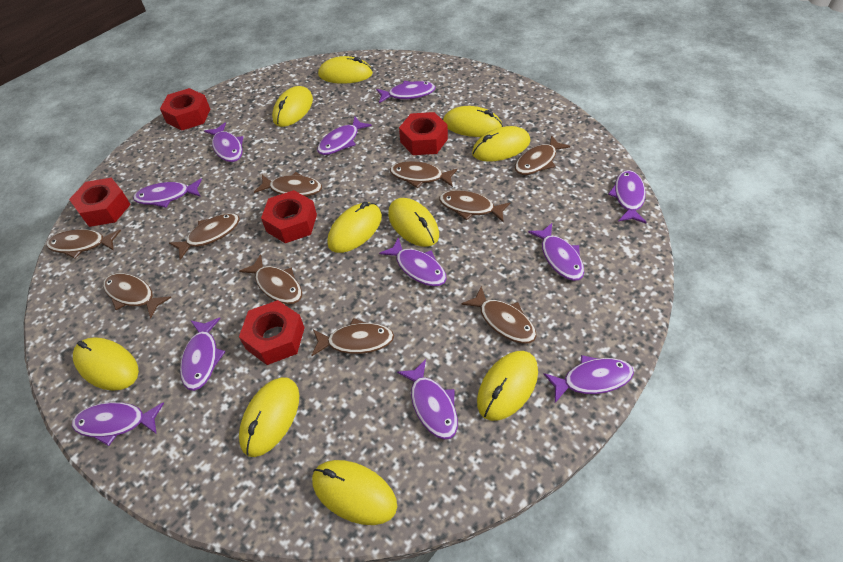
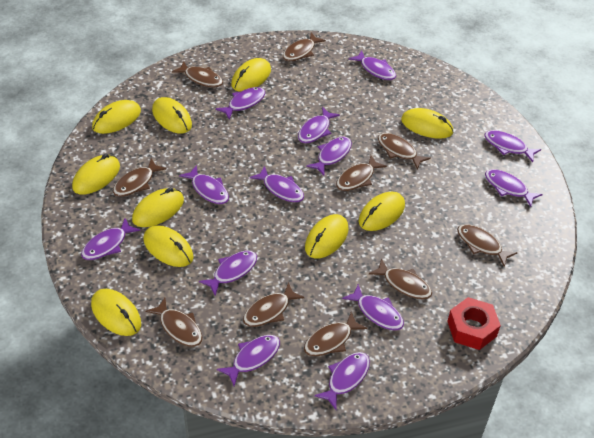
purple fish: 11 -> 13
red nut: 5 -> 1

